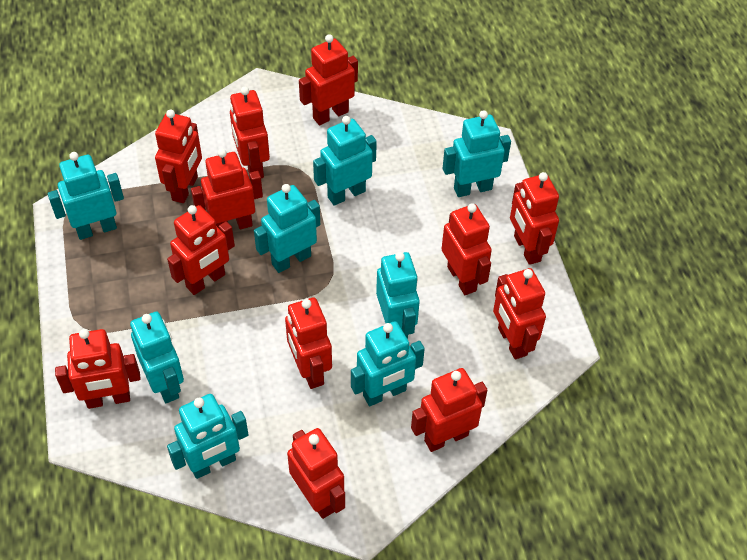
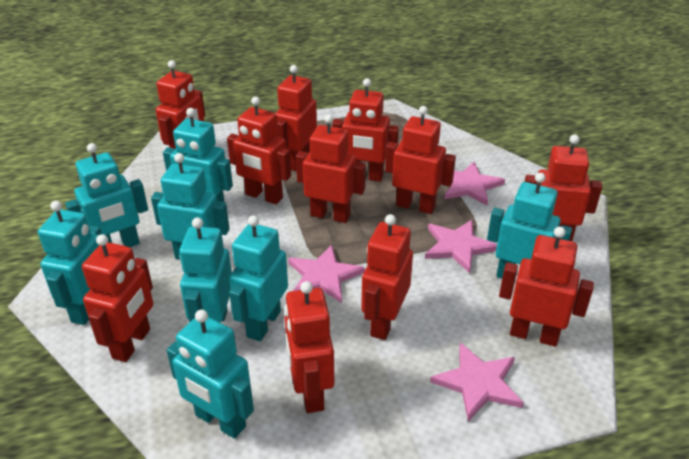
pink star: 0 -> 4
red robot: 12 -> 11

